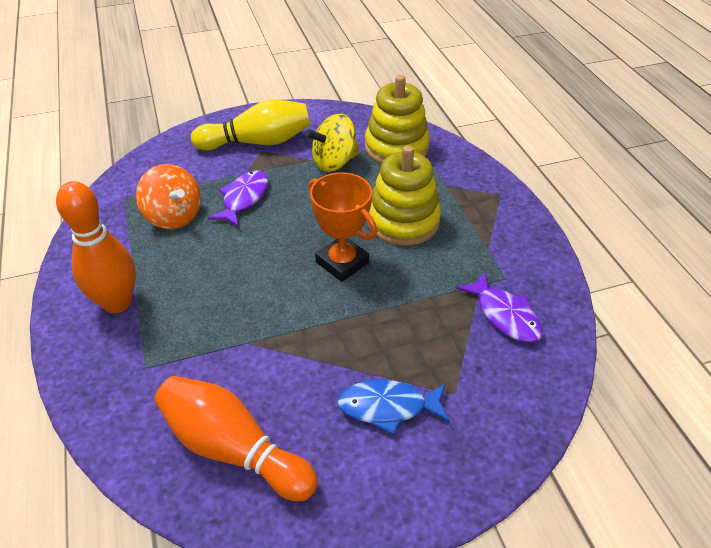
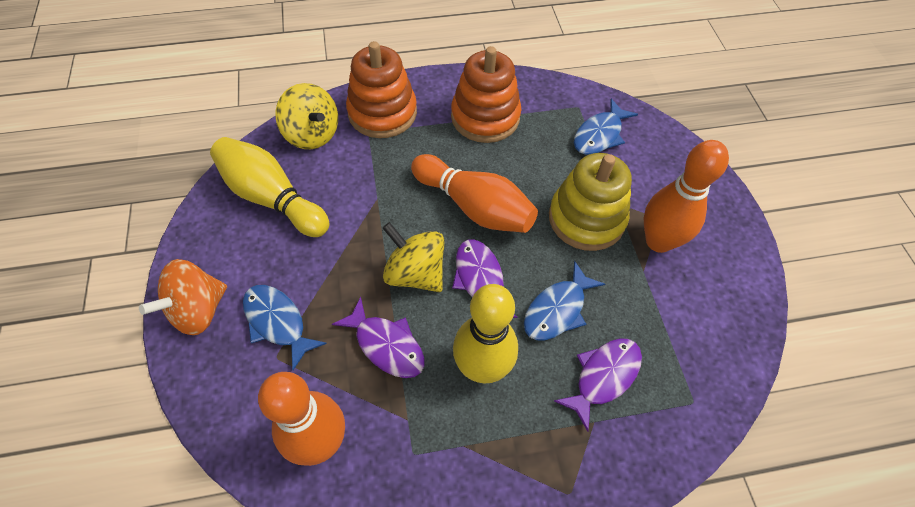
blue fish: 1 -> 3
orange bowling pin: 2 -> 3
orange stacking toy: 0 -> 2
orange trophy: 1 -> 0
purple fish: 2 -> 3
yellow bowling pin: 1 -> 2
yellow spinning top: 1 -> 2
yellow stacking toy: 2 -> 1

